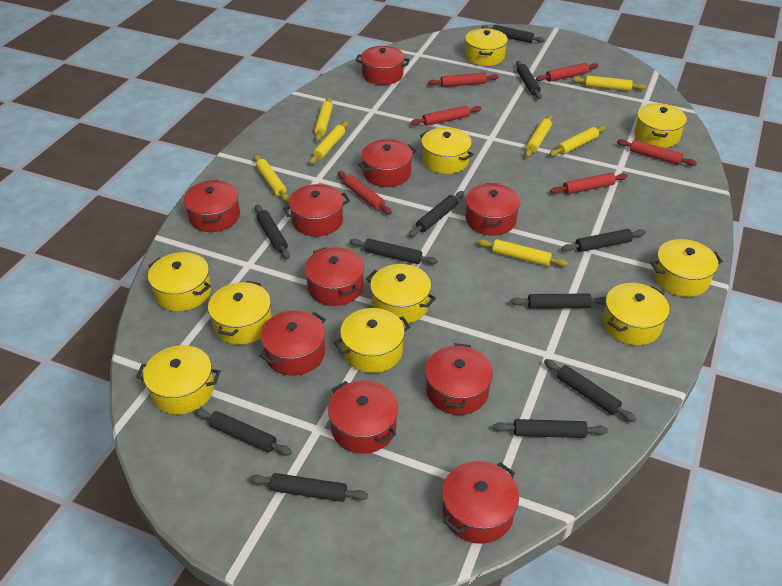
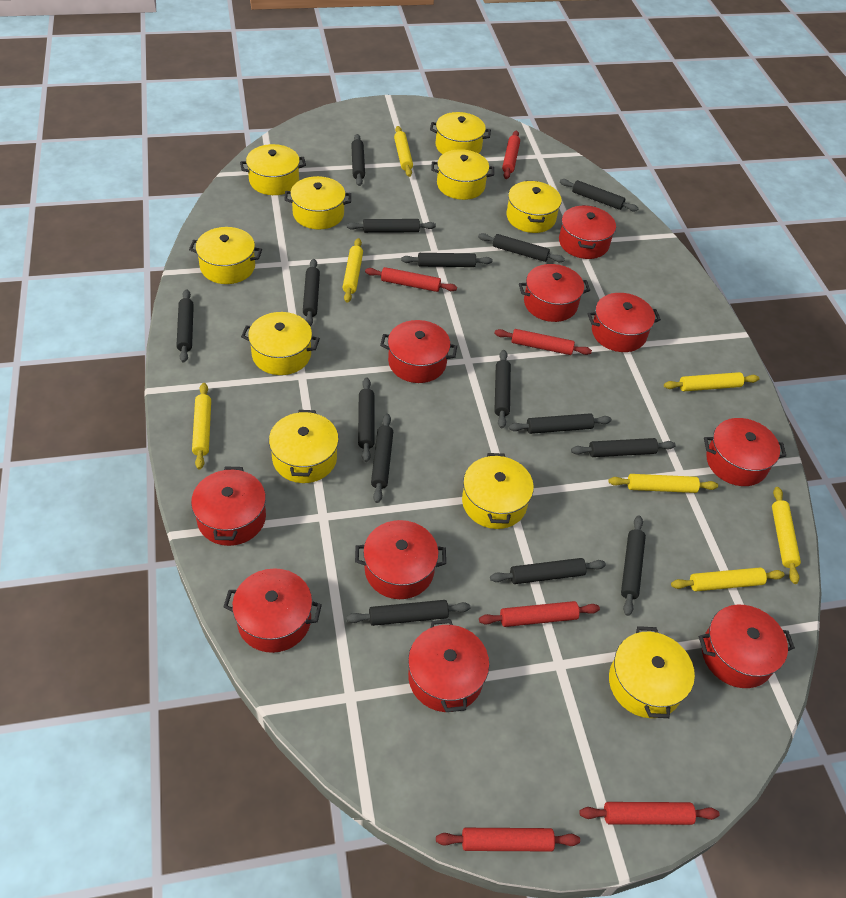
black rolling pin: 11 -> 15

